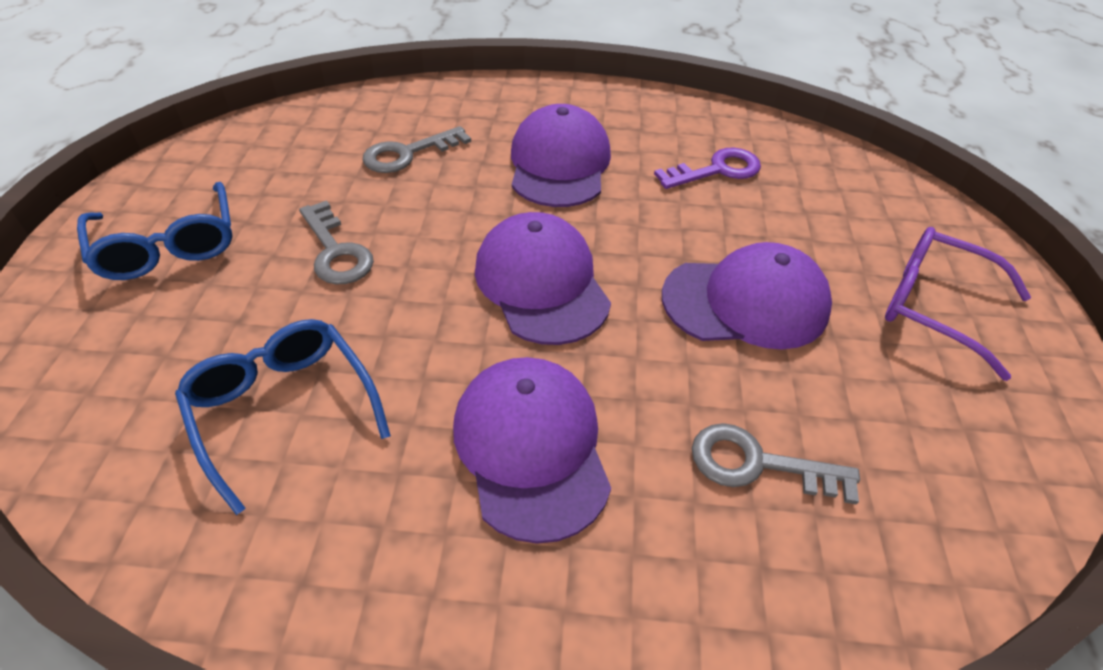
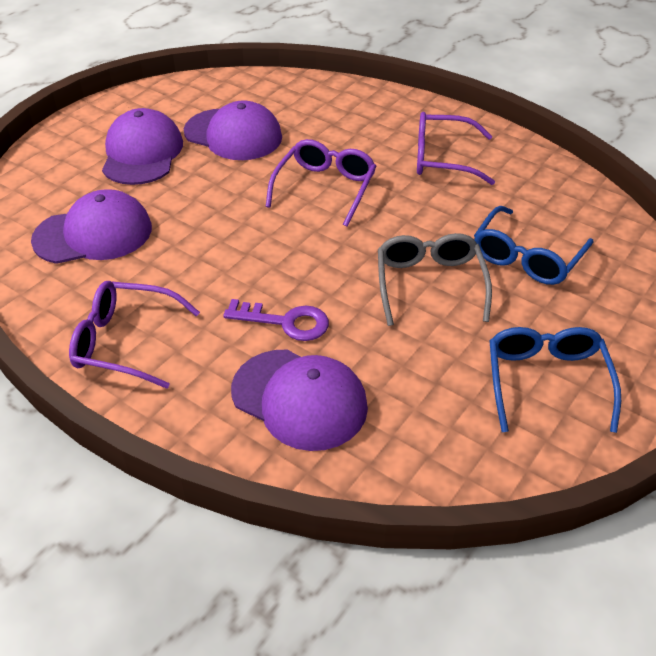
grey glasses: 0 -> 1
grey key: 3 -> 0
purple glasses: 1 -> 3

